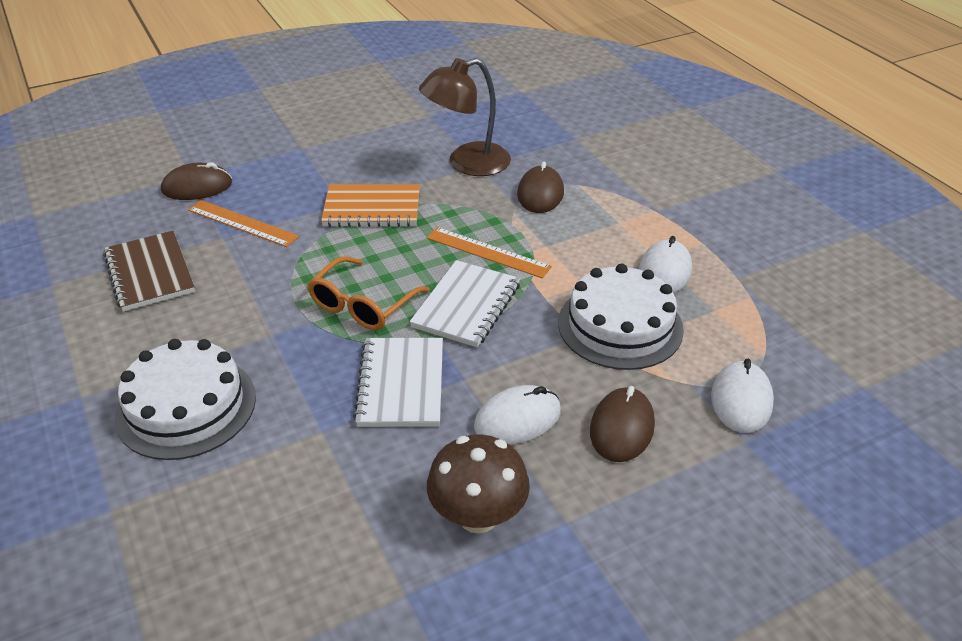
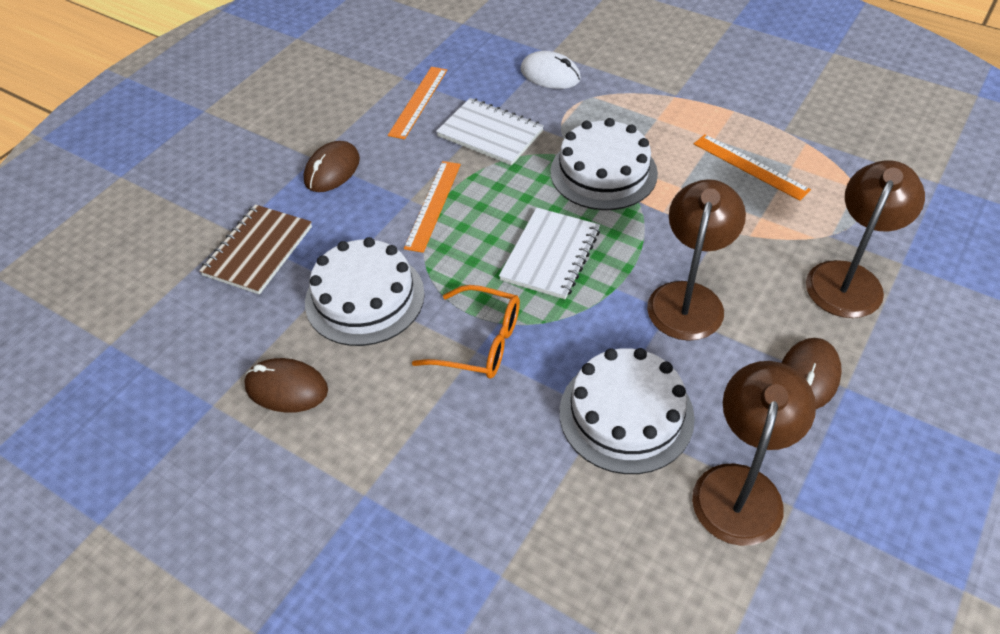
brown lamp: 1 -> 3
brown mushroom: 1 -> 0
orange notebook: 1 -> 0
orange ruler: 2 -> 3
white cake: 2 -> 3
white mouse: 3 -> 1

